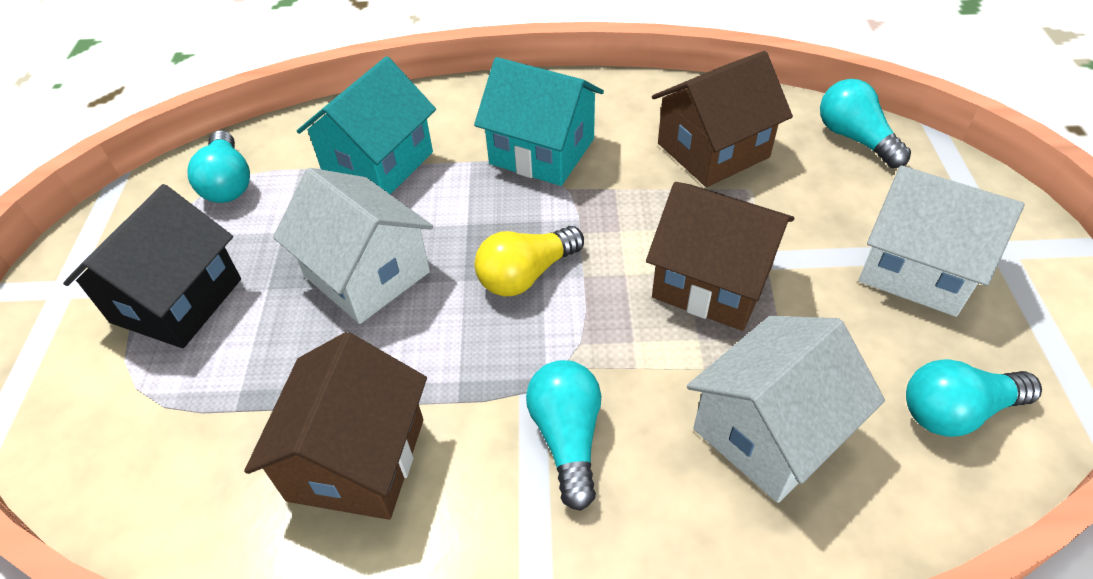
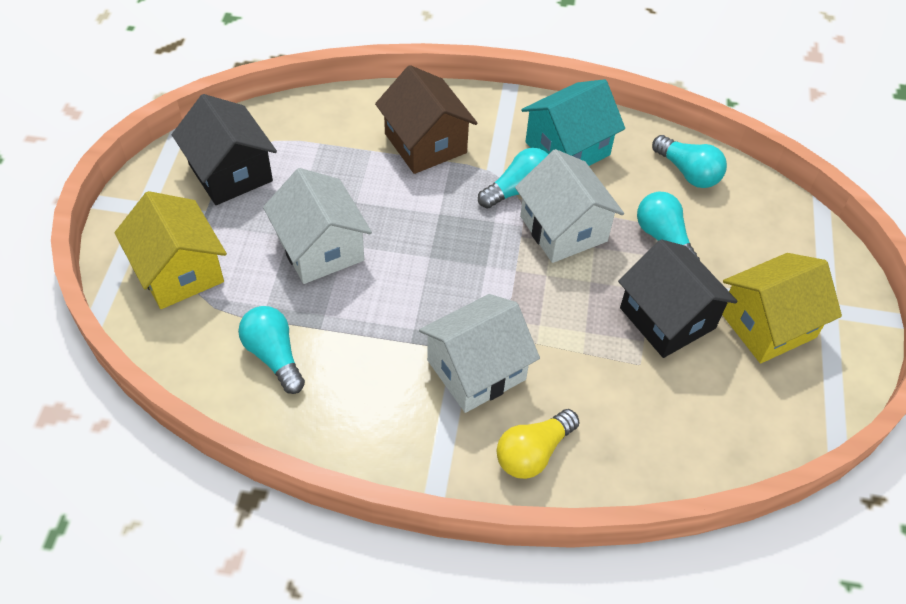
black house: 1 -> 2
brown house: 3 -> 1
turquoise house: 2 -> 1
yellow house: 0 -> 2

